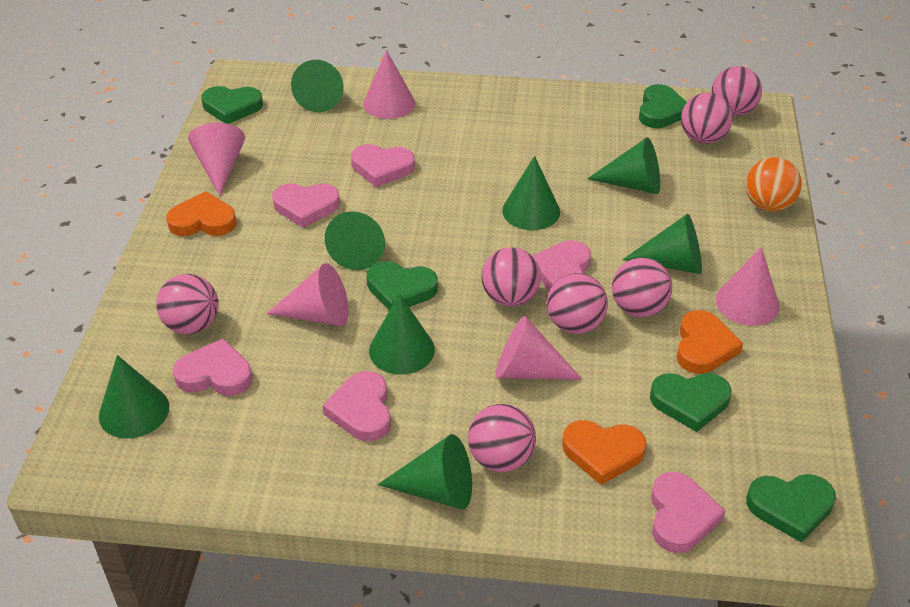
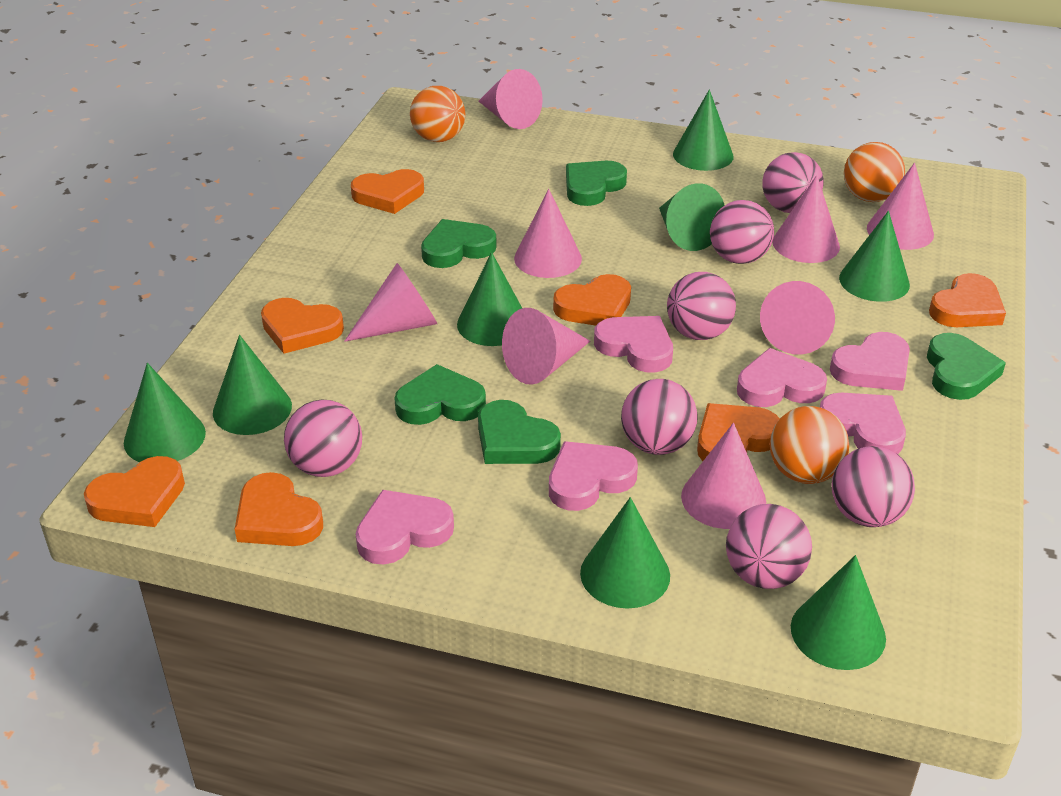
orange ball: 1 -> 3
orange heart: 3 -> 7
pink cone: 5 -> 8

